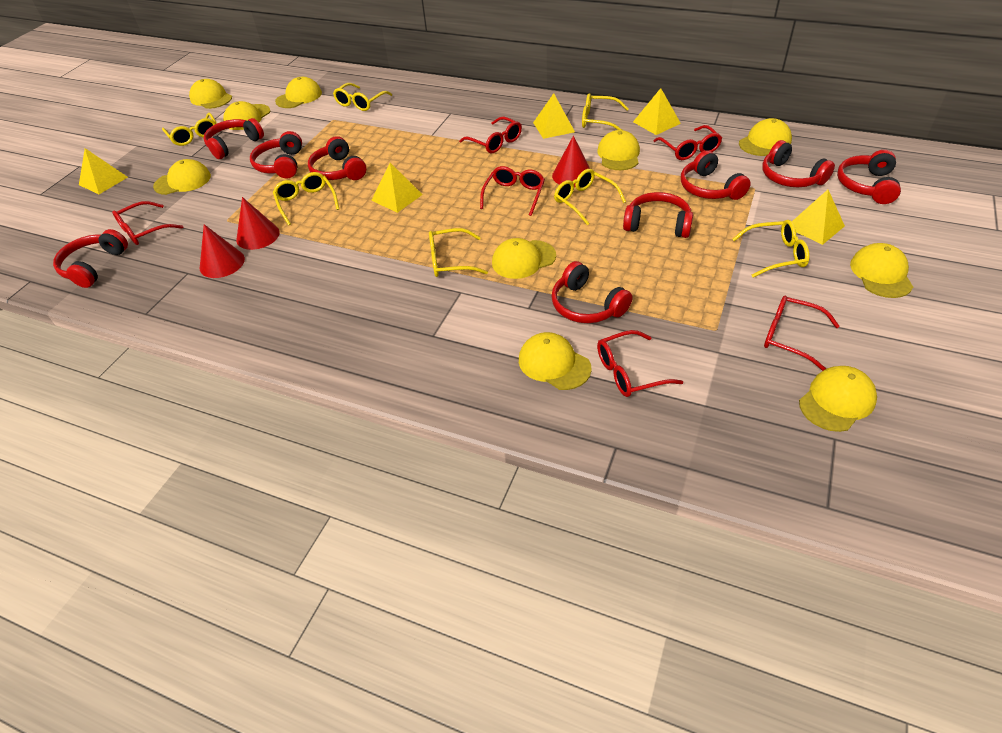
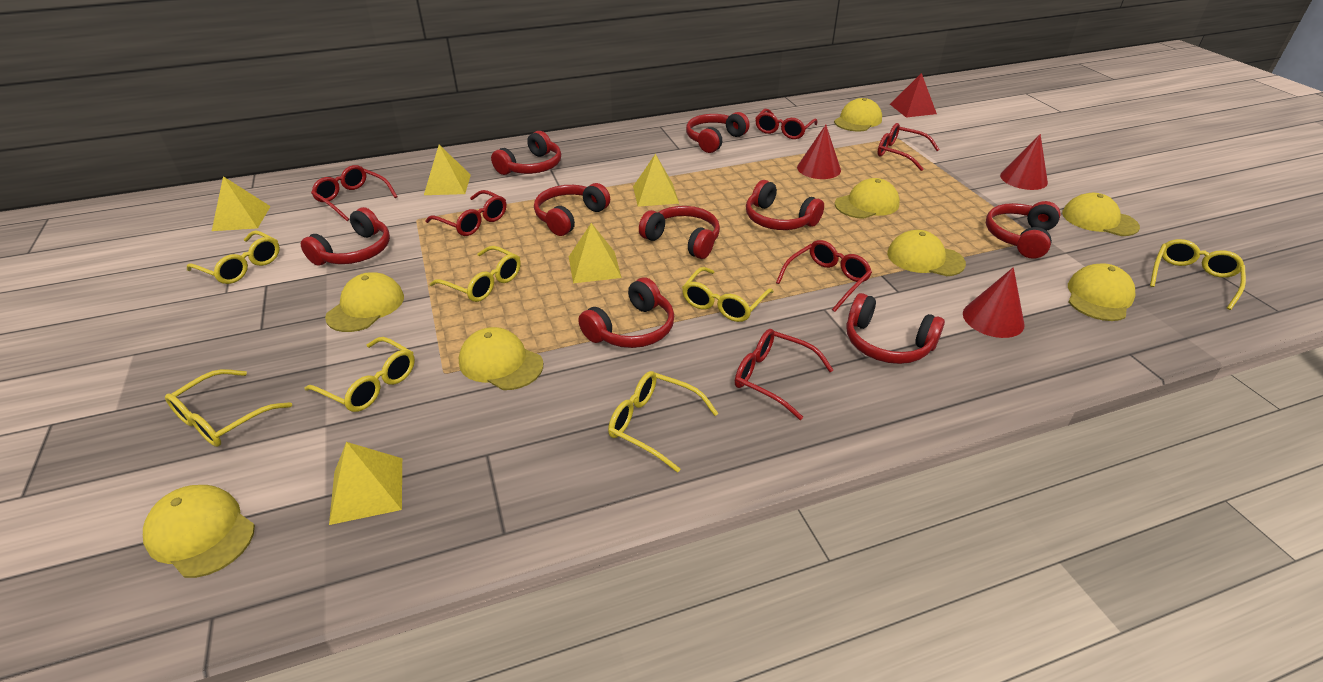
red pyramid: 0 -> 1
yellow cap: 10 -> 8

